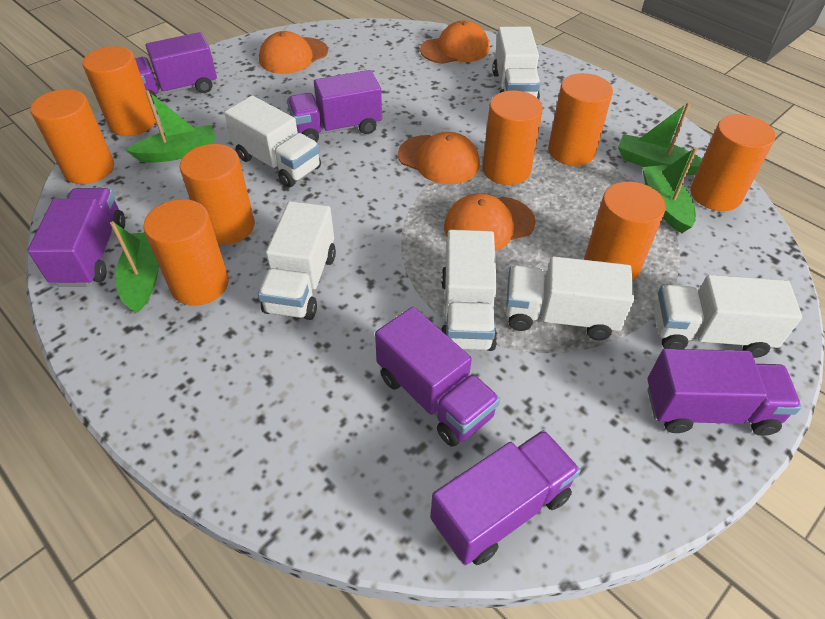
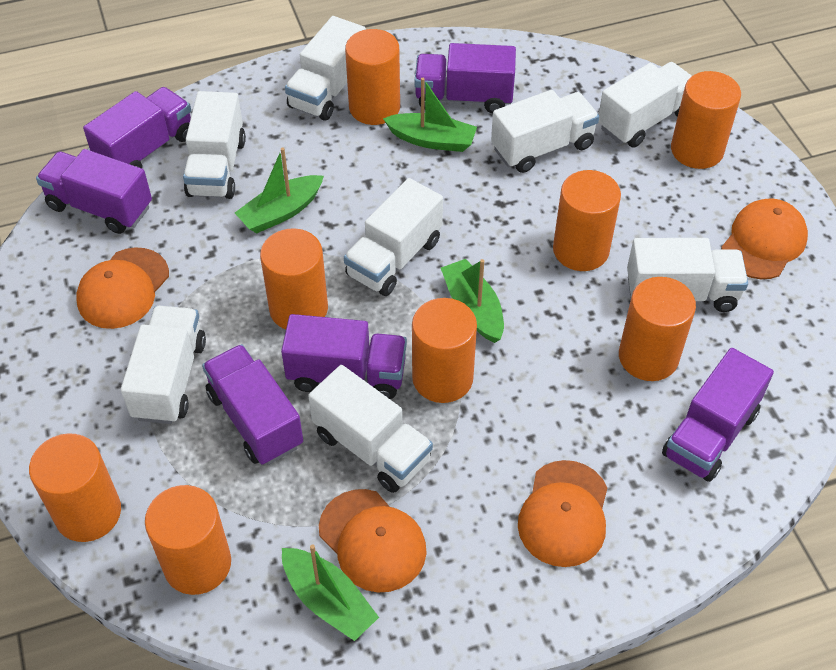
white truck: 6 -> 8

